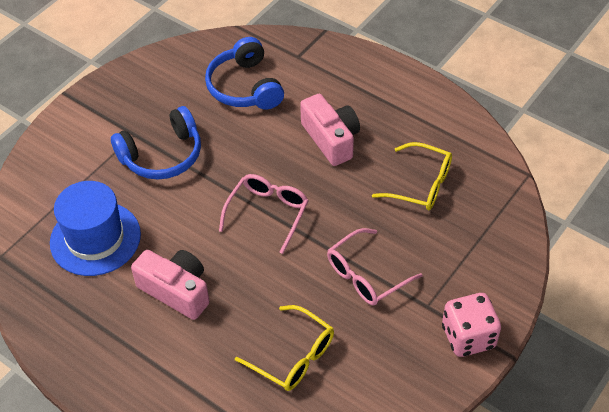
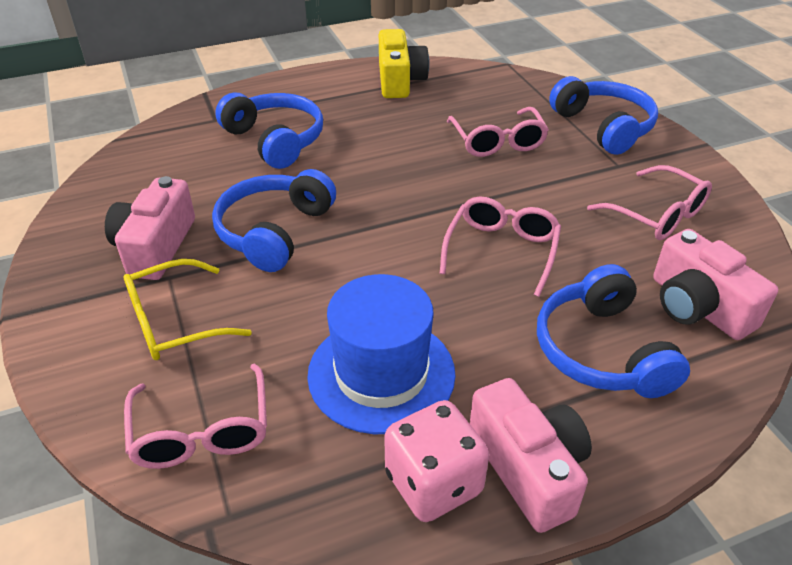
blue headphones: 2 -> 4
pink camera: 2 -> 3
pink glasses: 2 -> 4
yellow camera: 0 -> 1
yellow glasses: 2 -> 1

